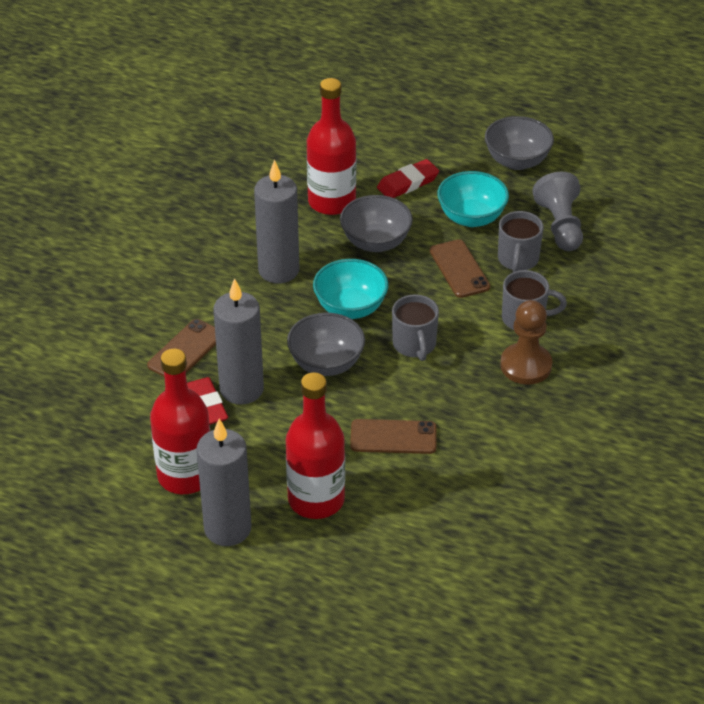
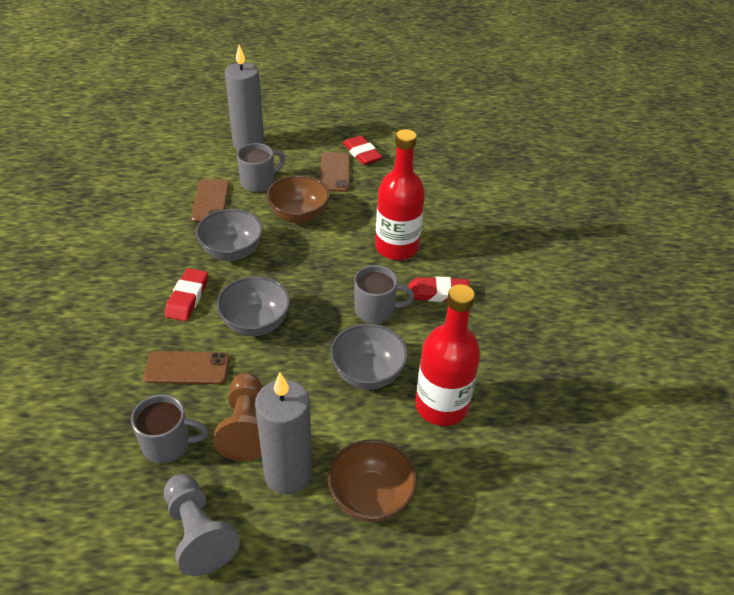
brown bowl: 0 -> 2
grey candle: 3 -> 2
red bottle: 3 -> 2
red eraser: 2 -> 3
turquoise bowl: 2 -> 0

